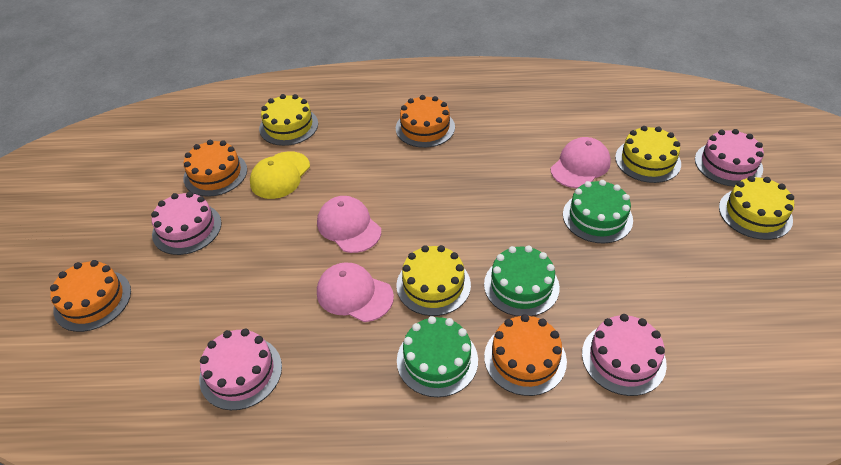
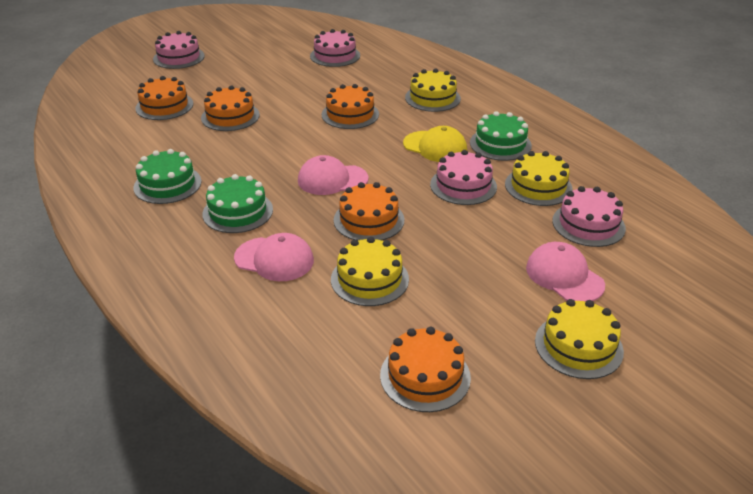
orange cake: 4 -> 5

